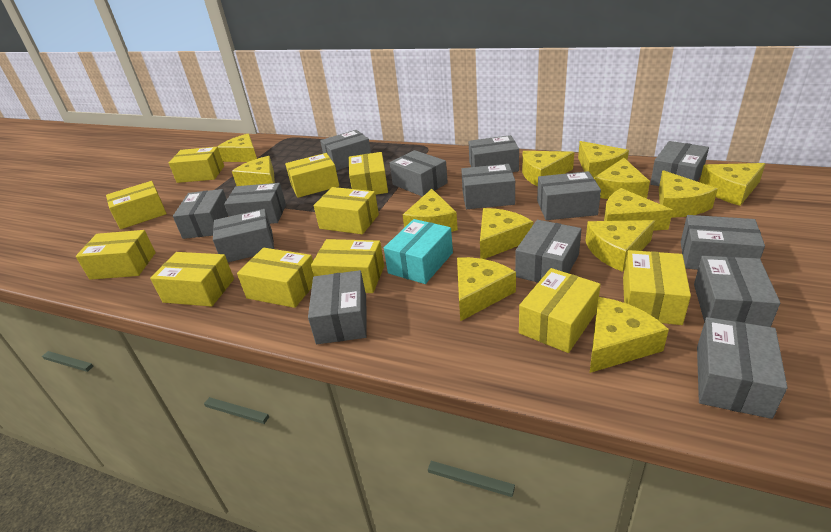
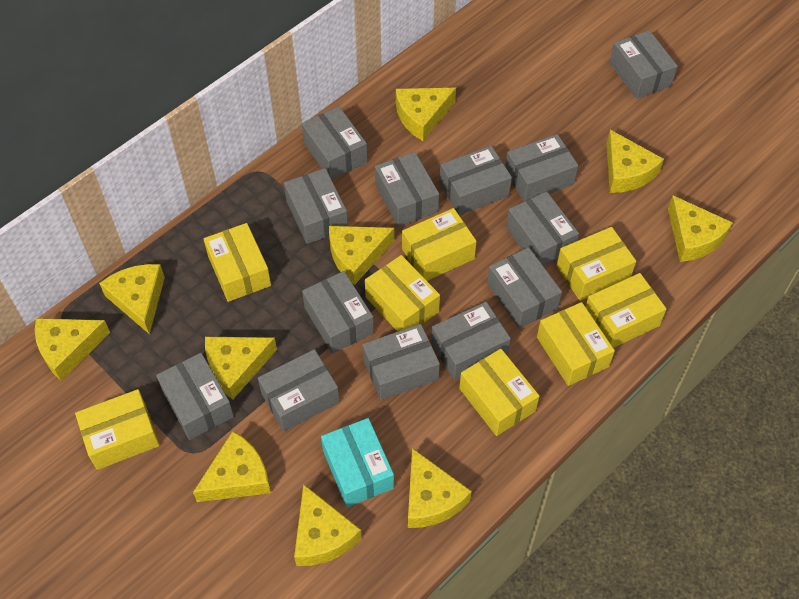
grey box: 14 -> 13
yellow box: 11 -> 8
yellow cheese: 13 -> 10

